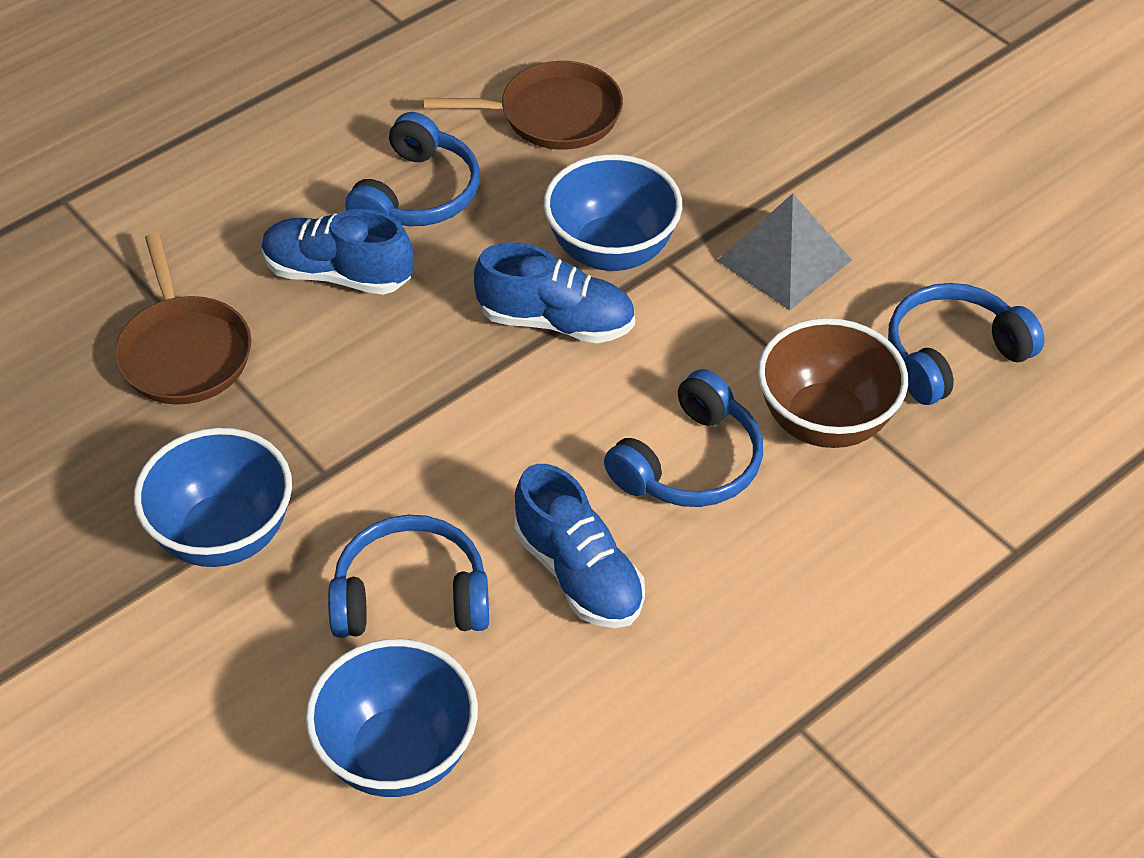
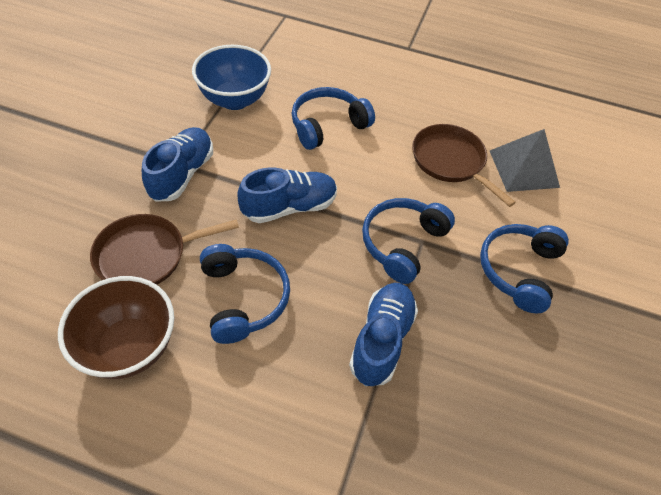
blue bowl: 3 -> 1

